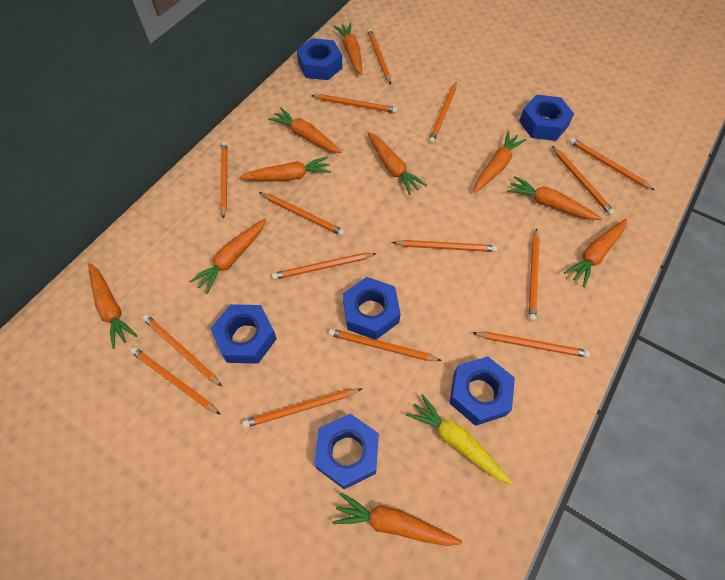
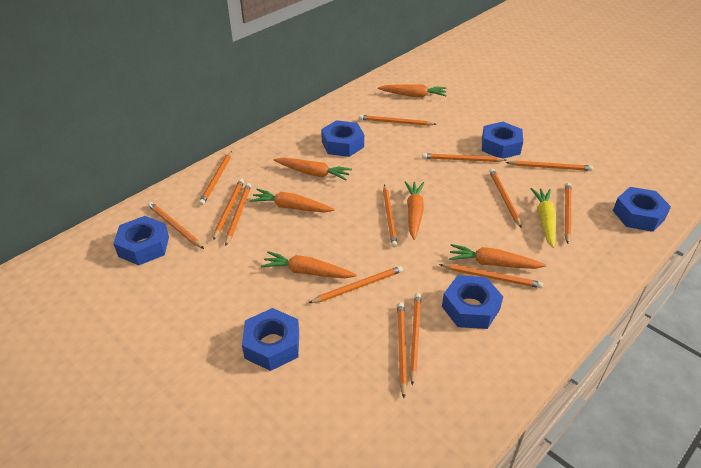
orange carrot: 10 -> 6
orange pencil: 15 -> 14

